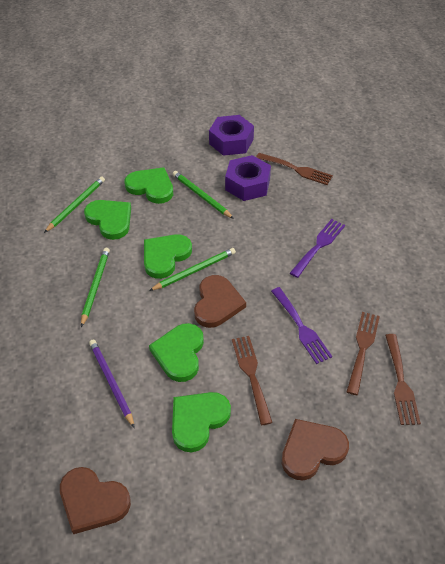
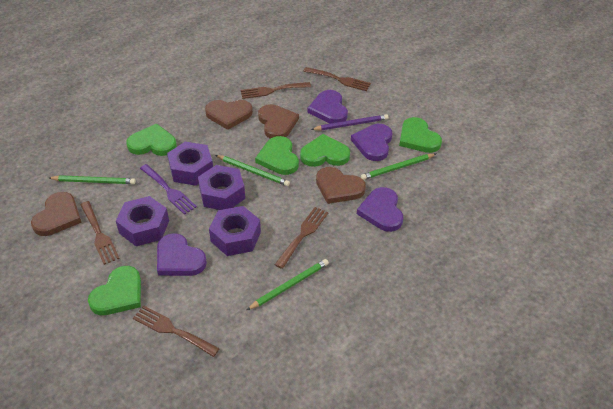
brown fork: 4 -> 5
brown heart: 3 -> 4
purple fork: 2 -> 1
purple heart: 0 -> 4
purple nut: 2 -> 4

